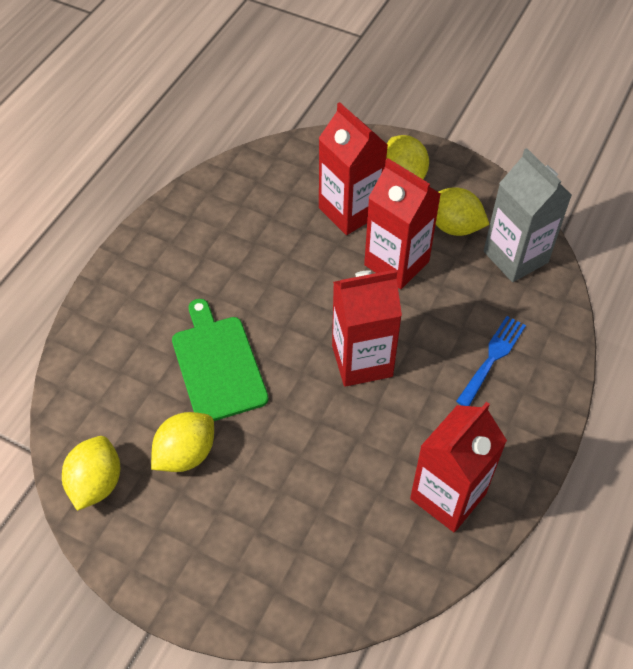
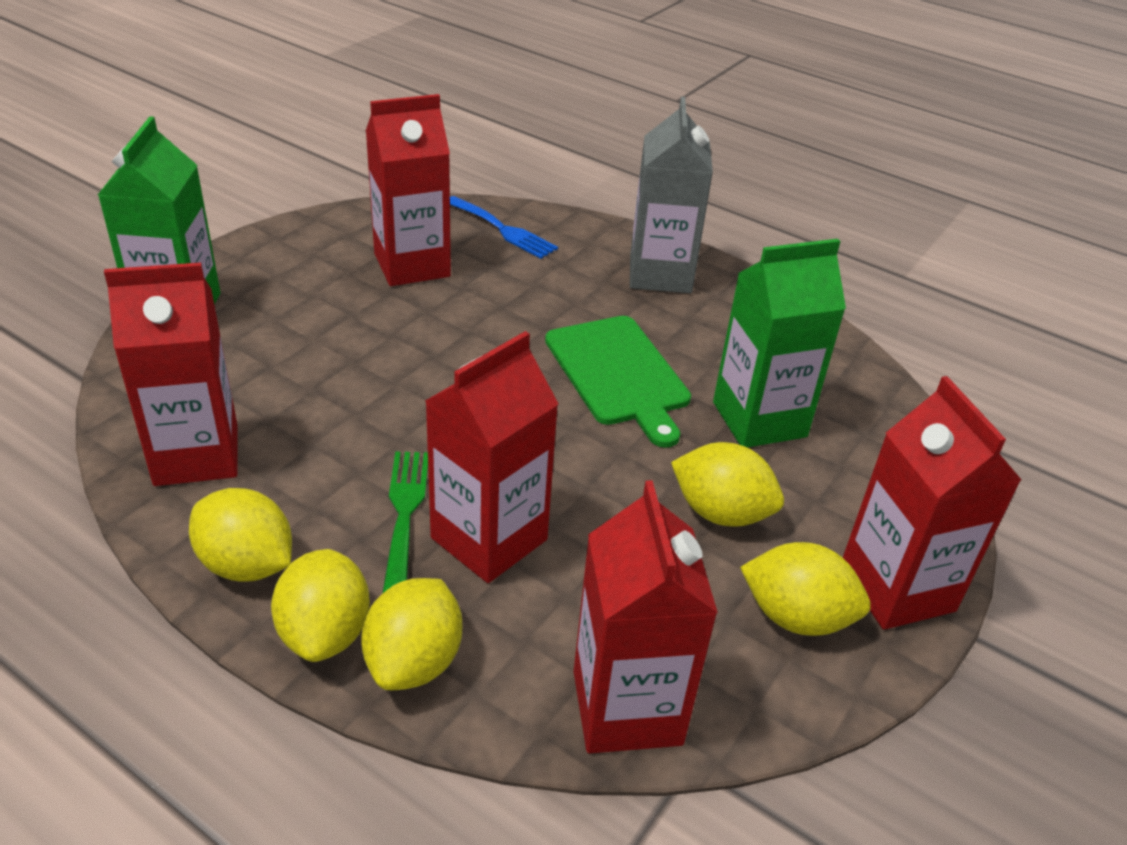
green carton: 0 -> 2
green fork: 0 -> 1
red carton: 4 -> 5
yellow lemon: 4 -> 5

